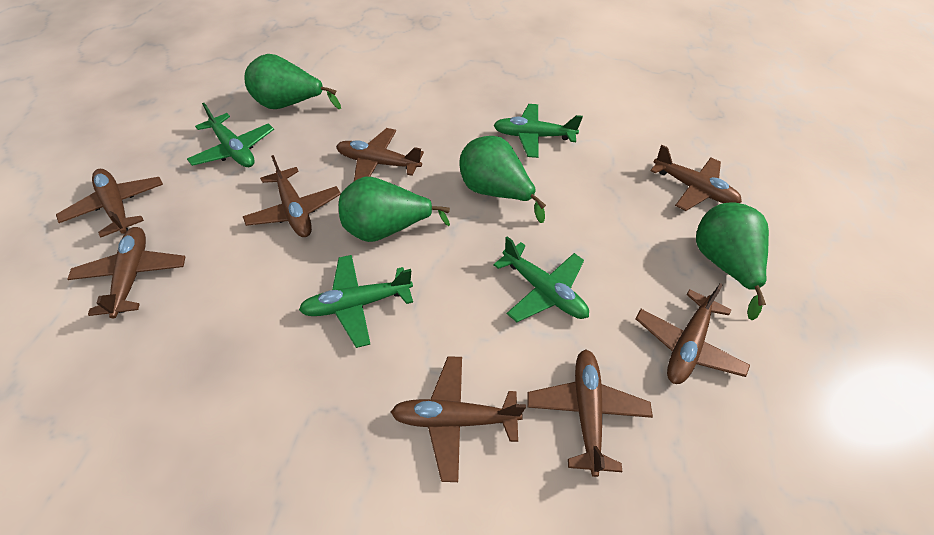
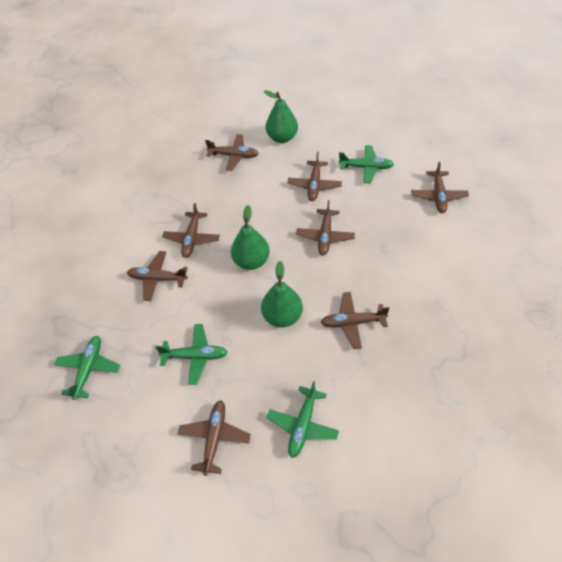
green pear: 4 -> 3

